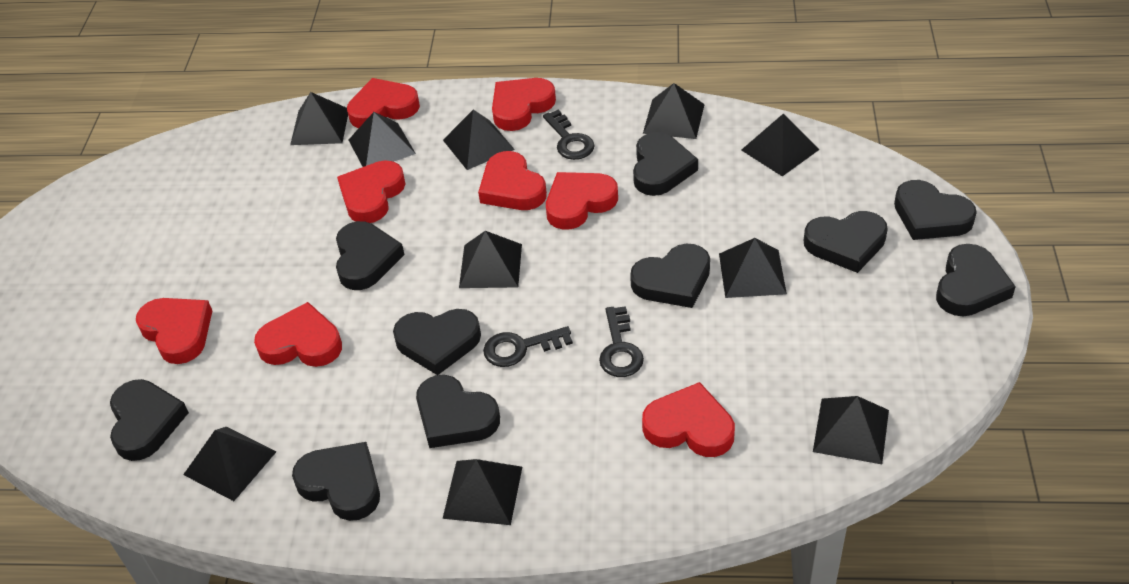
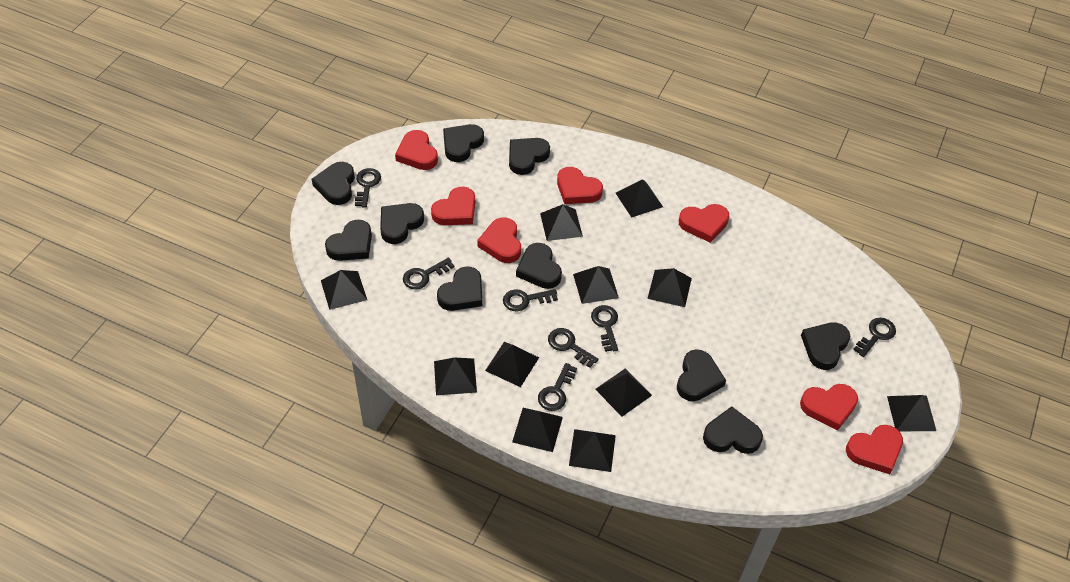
black key: 3 -> 7
black pyramid: 10 -> 11
red heart: 8 -> 7

